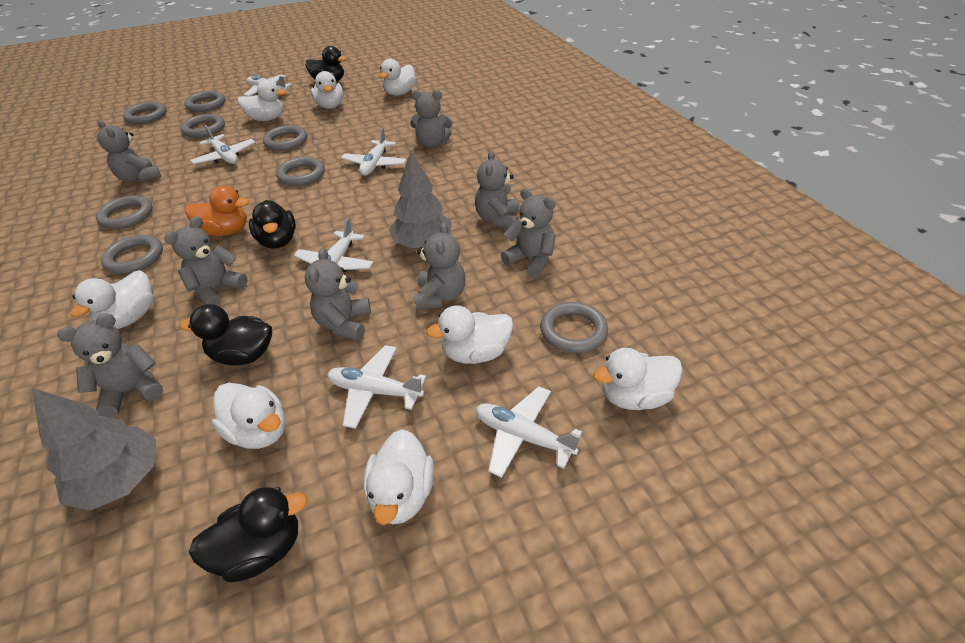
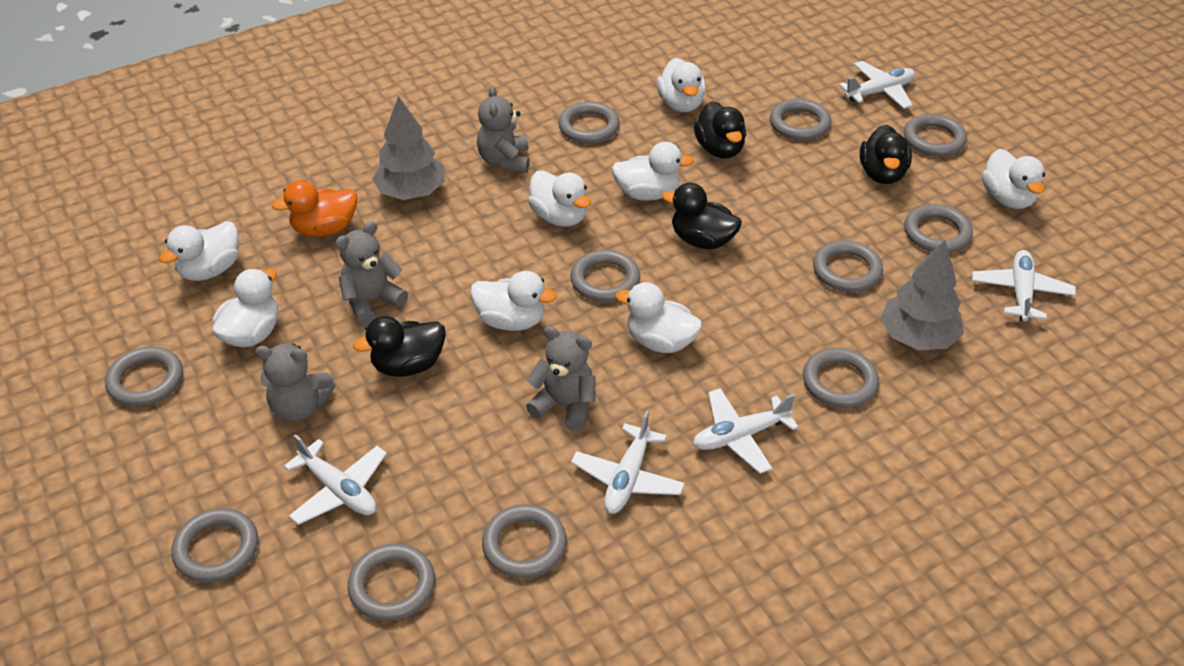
grey ring: 8 -> 11
grey teddy bear: 8 -> 4
white plane: 6 -> 5

